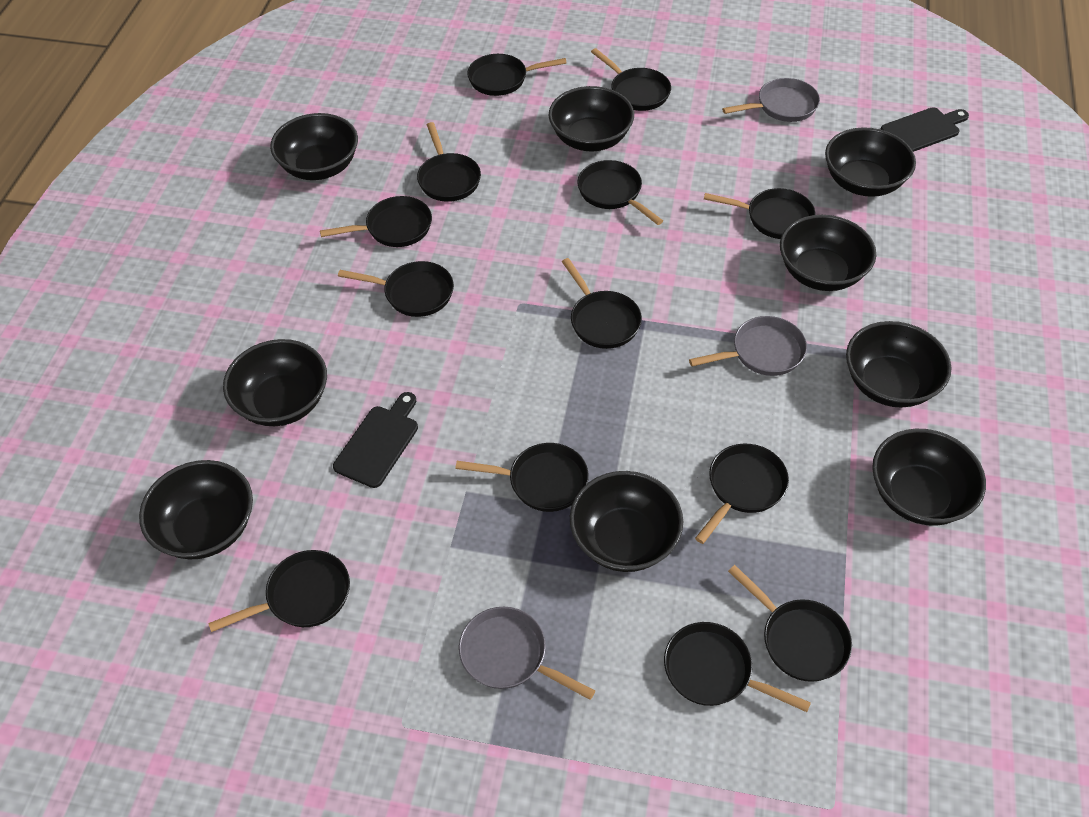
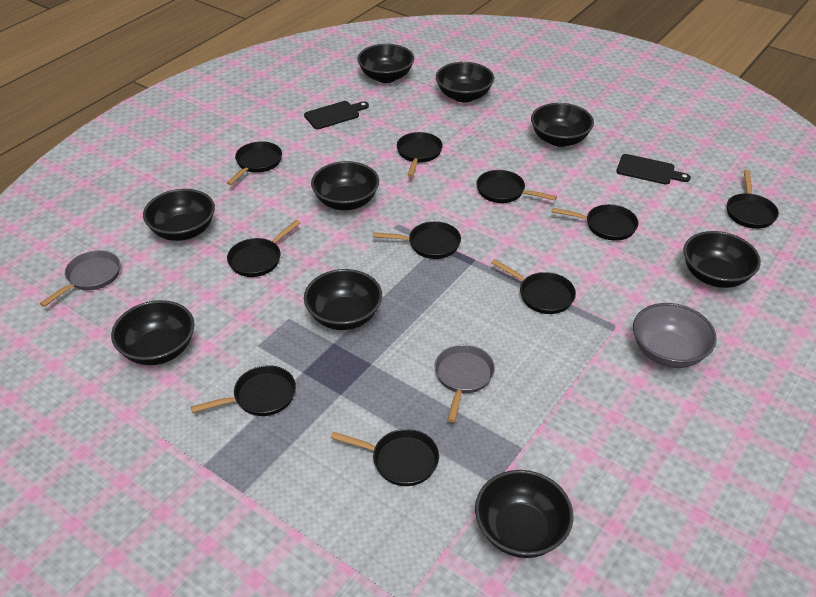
black pan: 13 -> 10
grey bowl: 0 -> 1
grey pan: 3 -> 2

